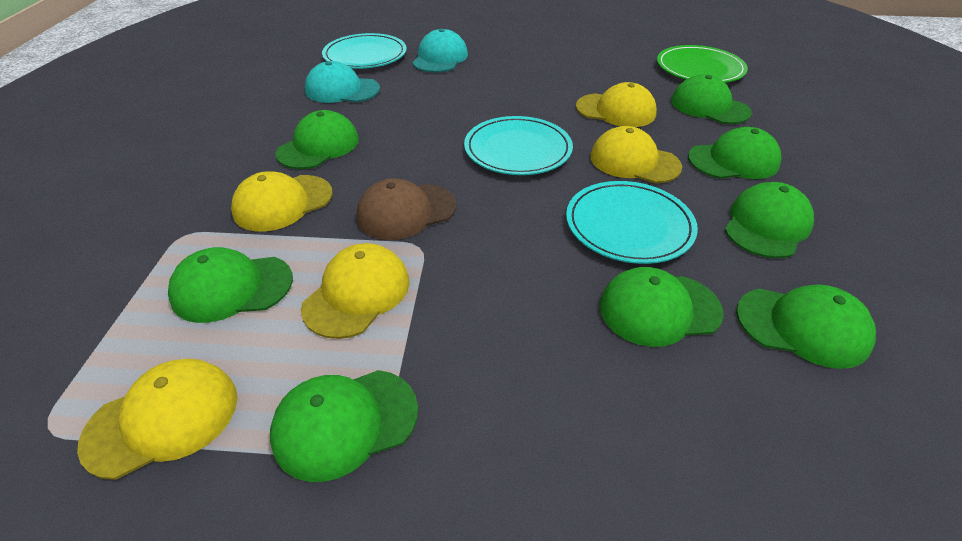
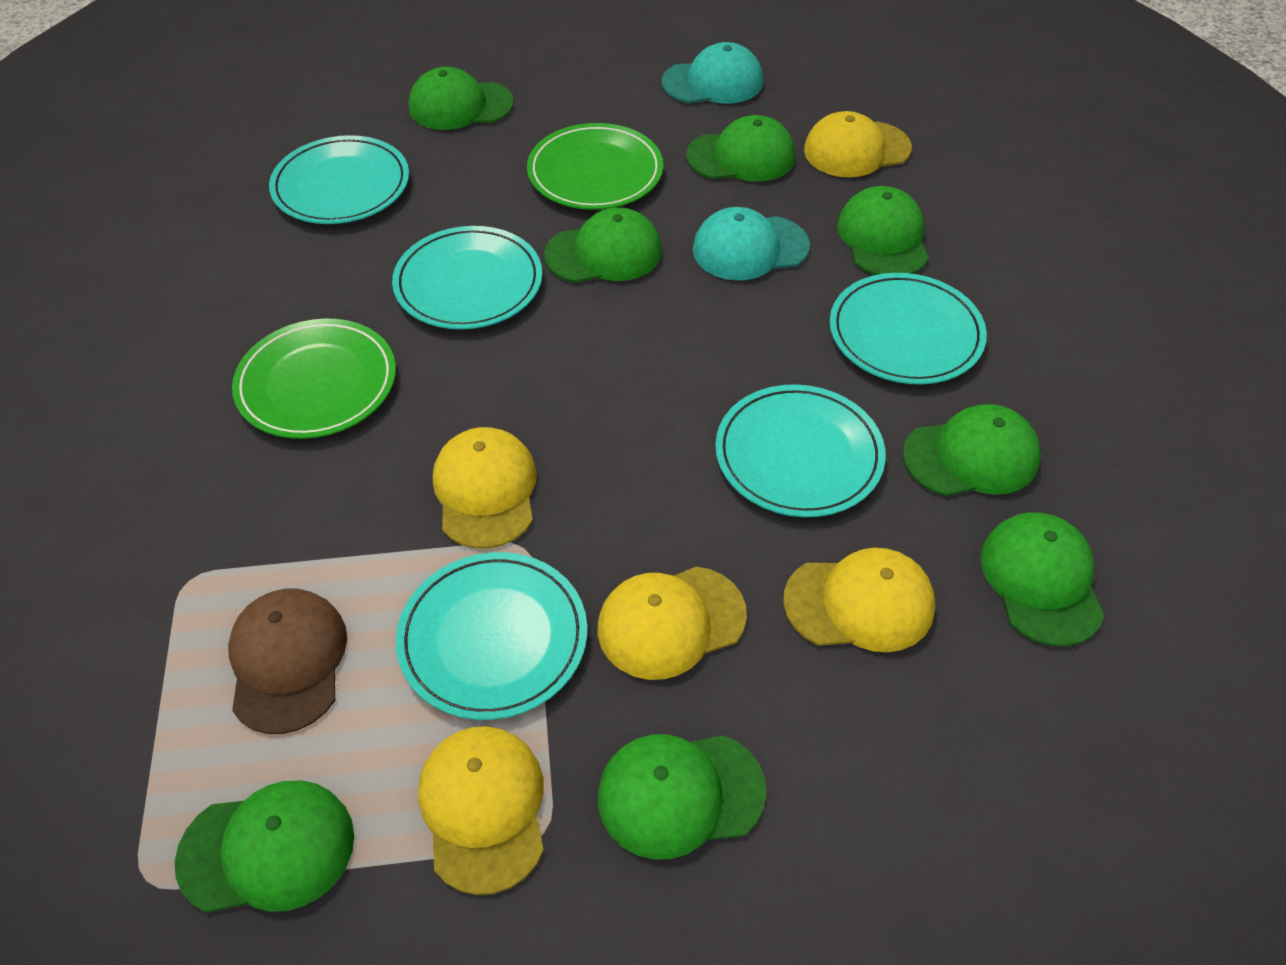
green plate: 1 -> 2
turquoise plate: 3 -> 5

